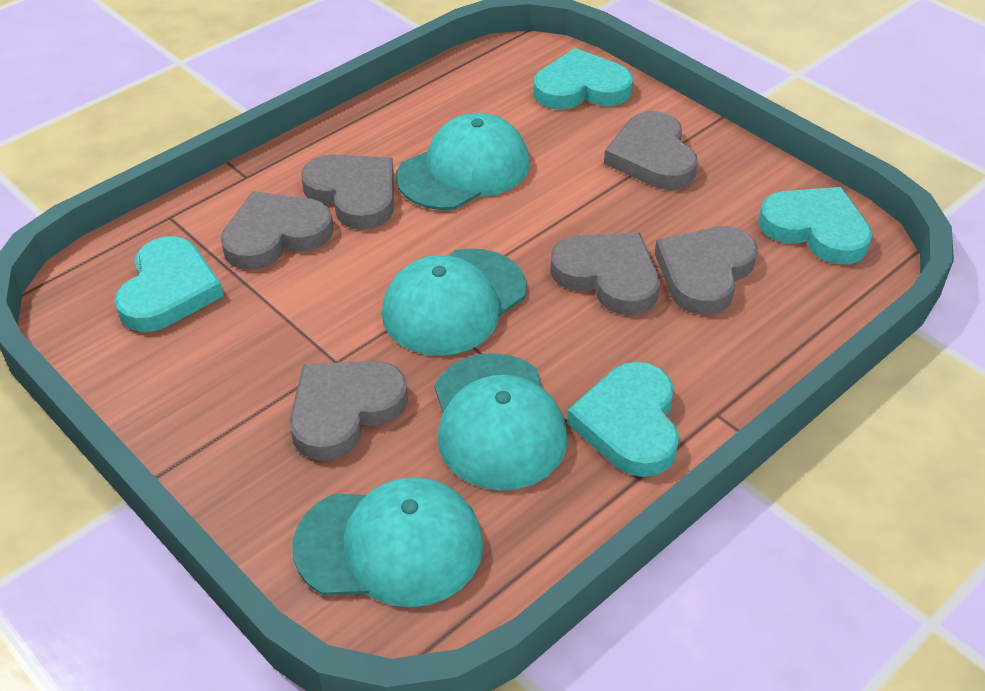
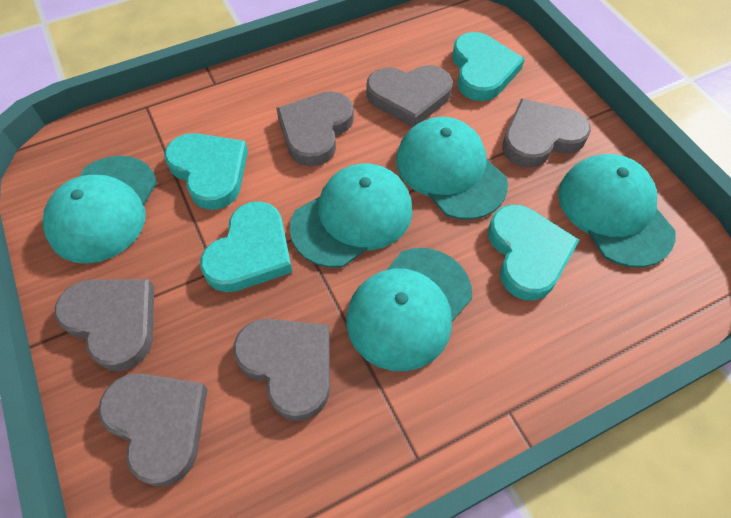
turquoise cap: 4 -> 5

